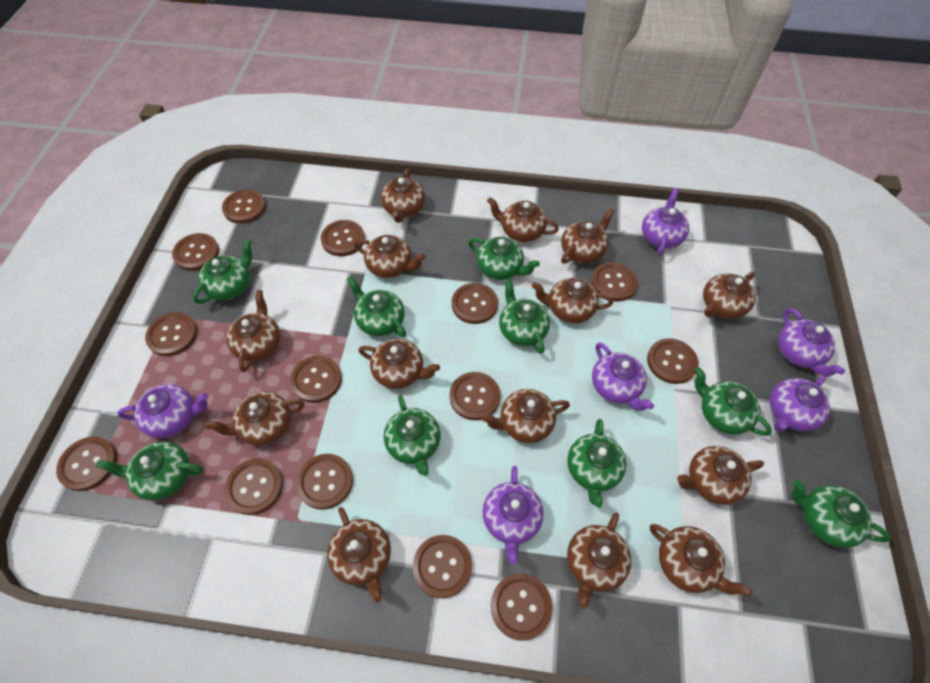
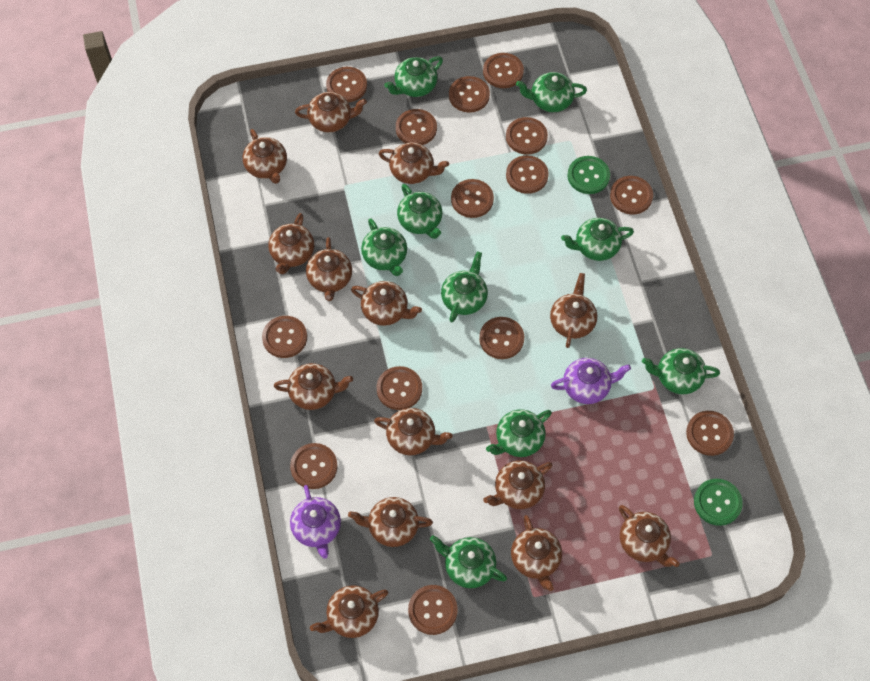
green button: 0 -> 2
purple teapot: 6 -> 2

